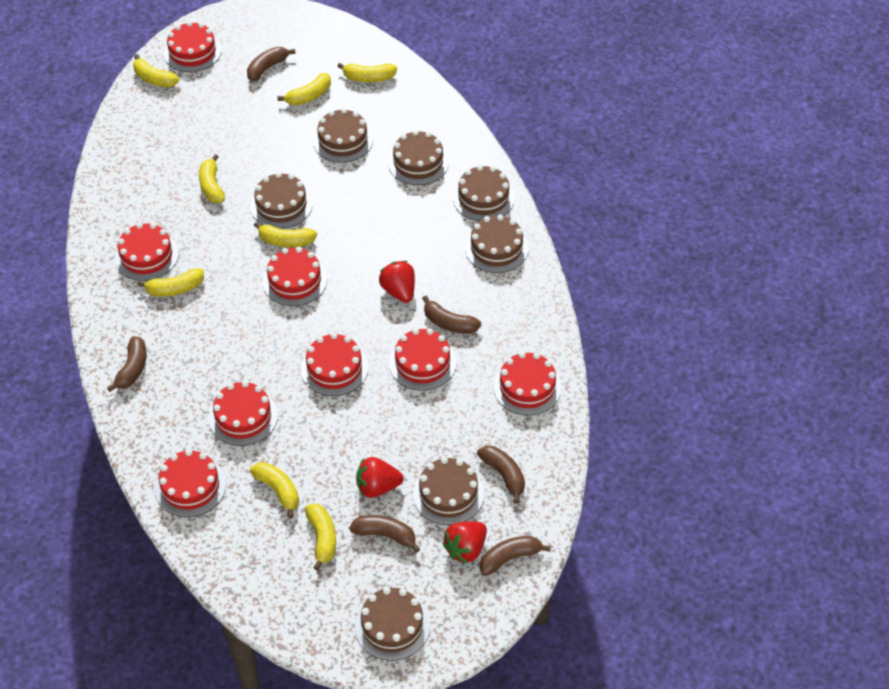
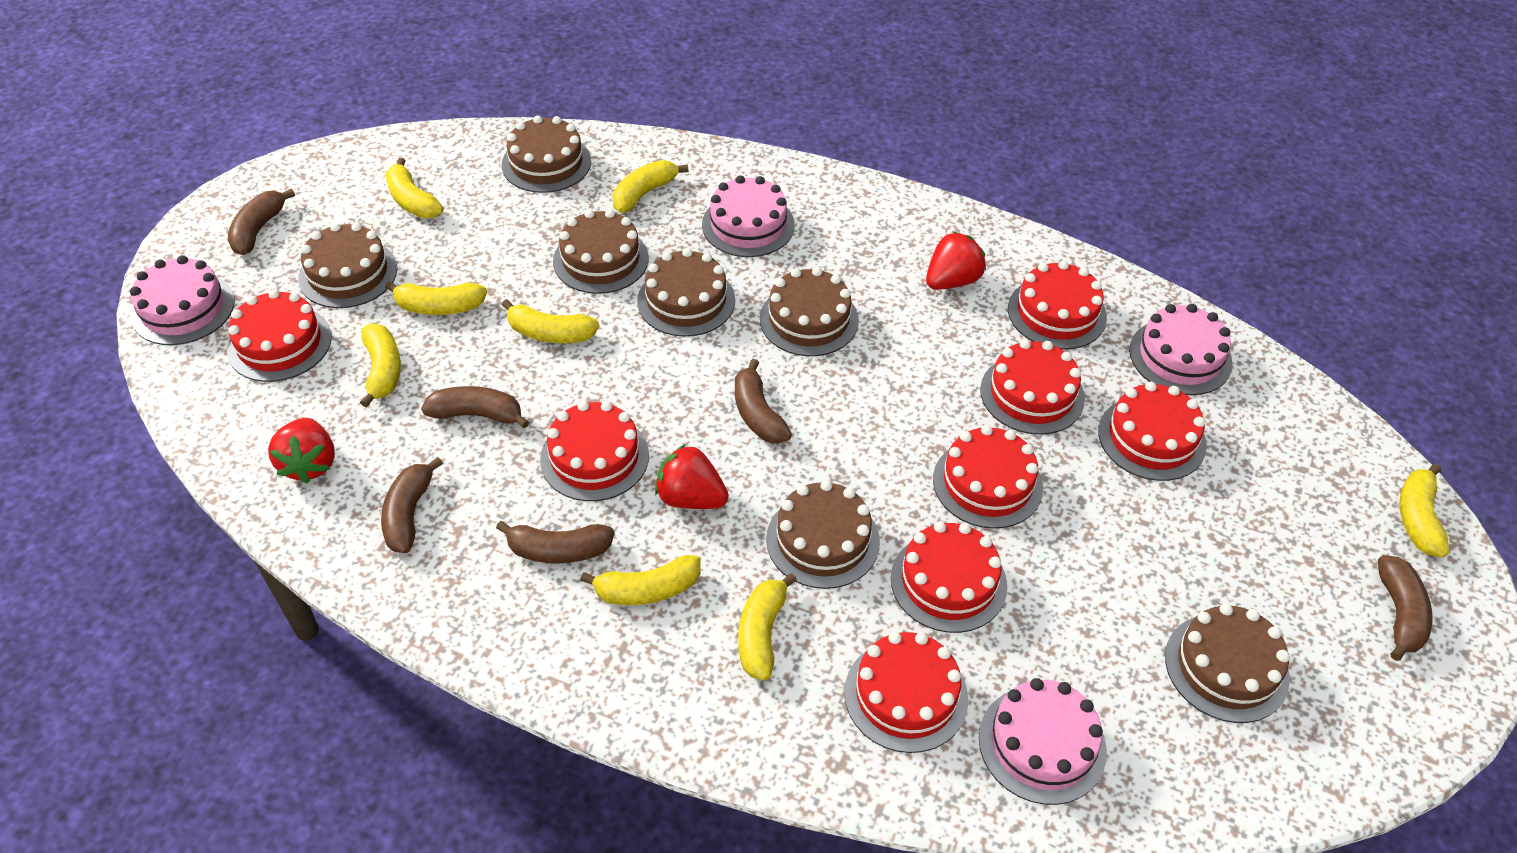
pink cake: 0 -> 4

